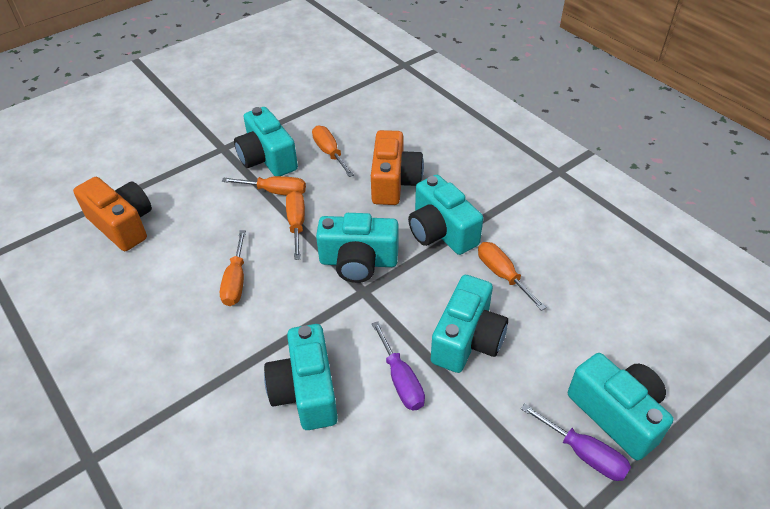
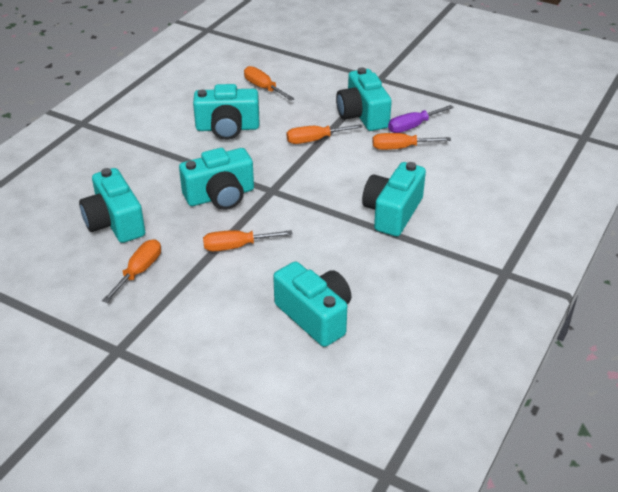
orange camera: 2 -> 0
purple screwdriver: 2 -> 1

